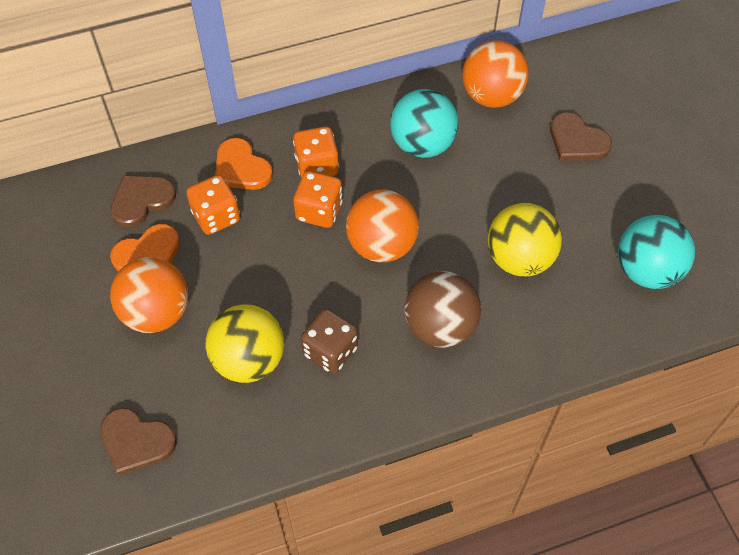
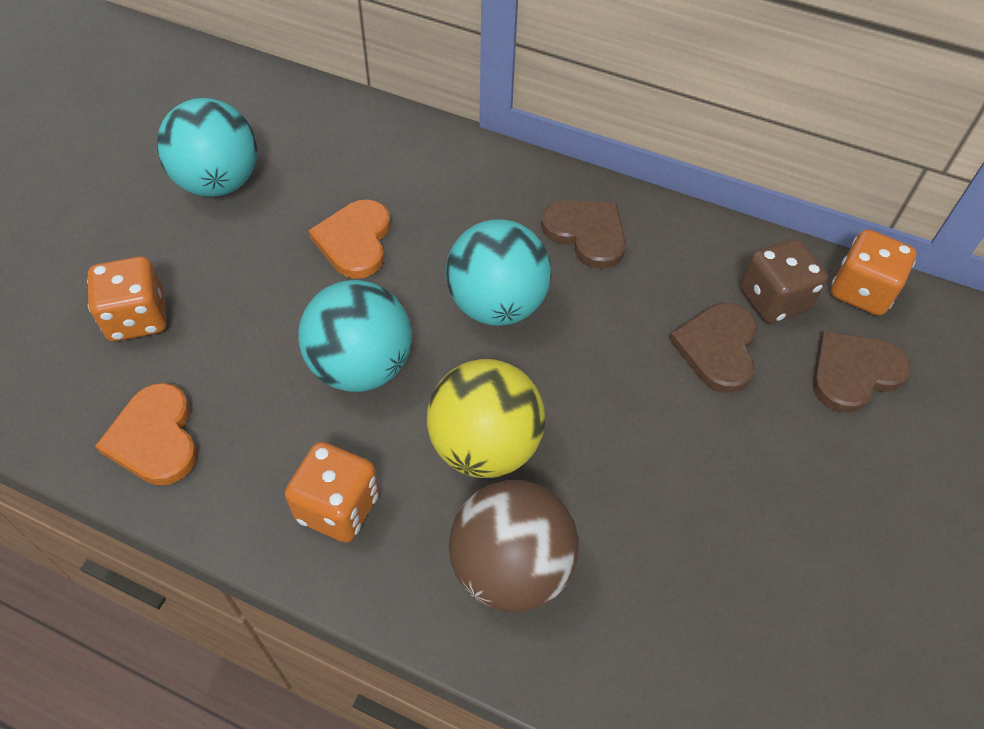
orange ball: 3 -> 0
turquoise ball: 2 -> 3
yellow ball: 2 -> 1

